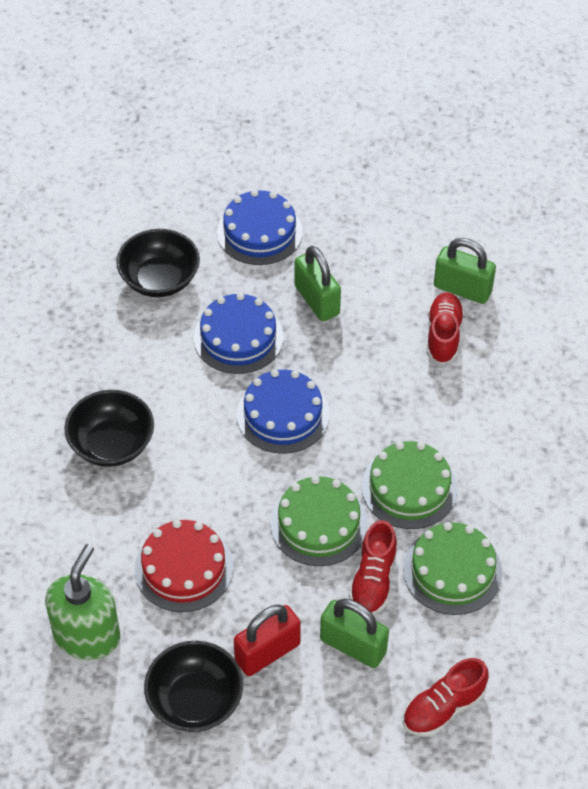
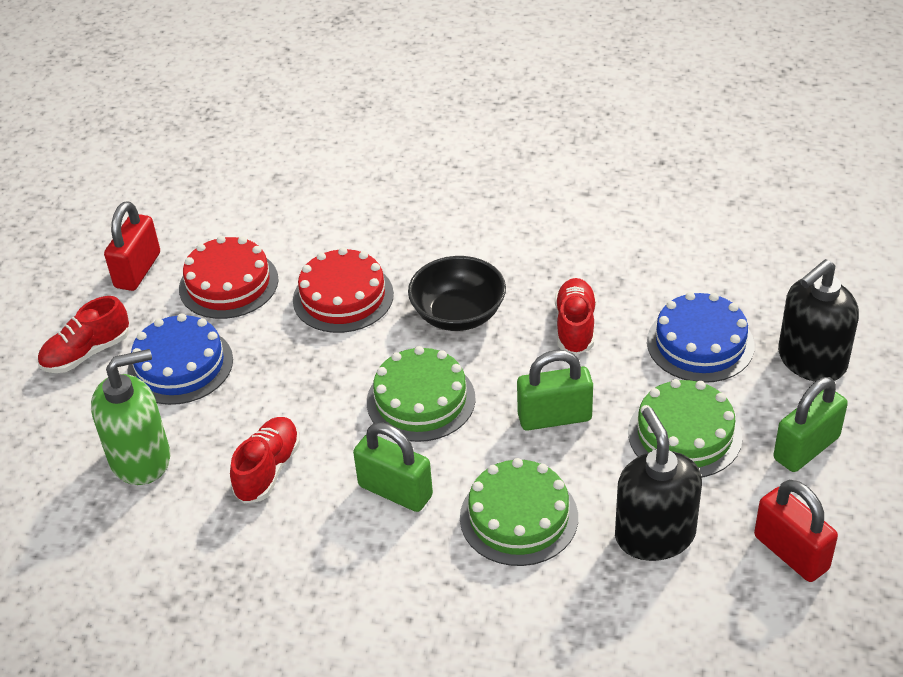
black bowl: 3 -> 1
black soap dispenser: 0 -> 2
blue cake: 3 -> 2
red cake: 1 -> 2
red padlock: 1 -> 2

